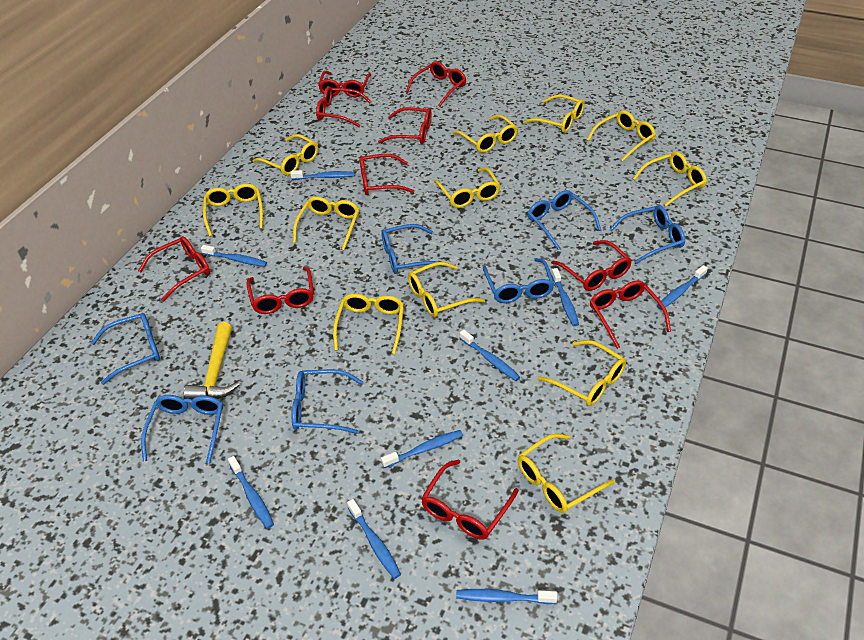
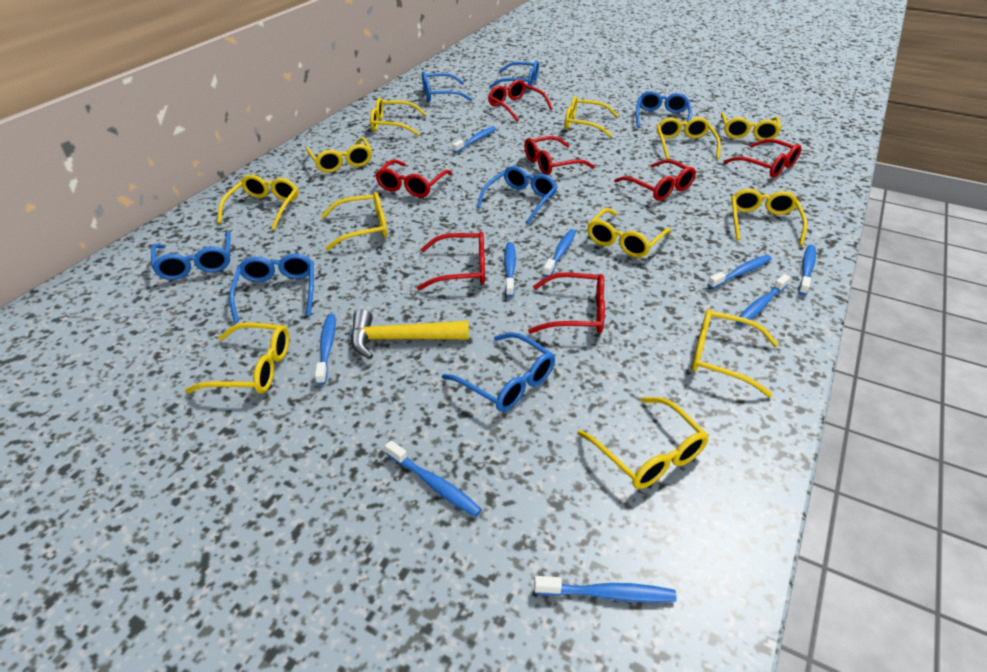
red glasses: 10 -> 7

